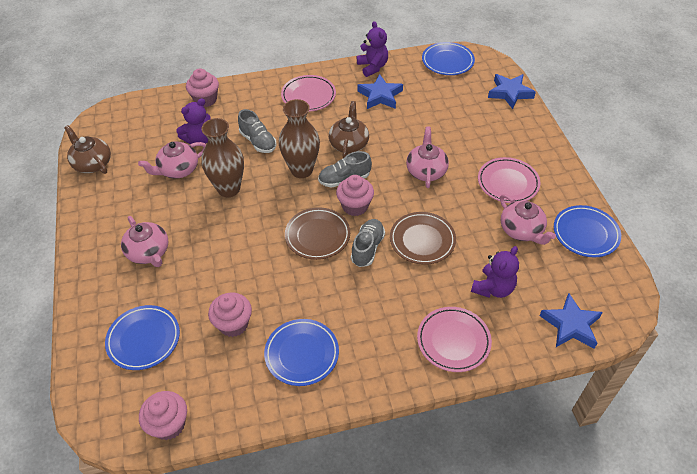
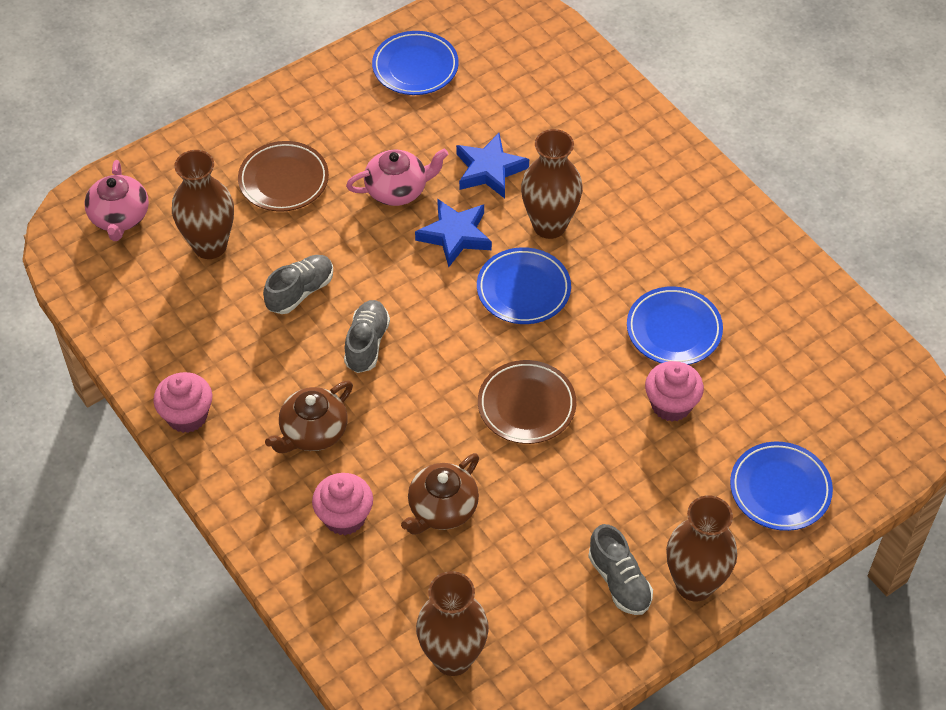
blue star: 3 -> 2
brown vase: 2 -> 4
pink cupcake: 4 -> 3
pink plate: 3 -> 0
pink teapot: 4 -> 2
purple teddy bear: 3 -> 0

